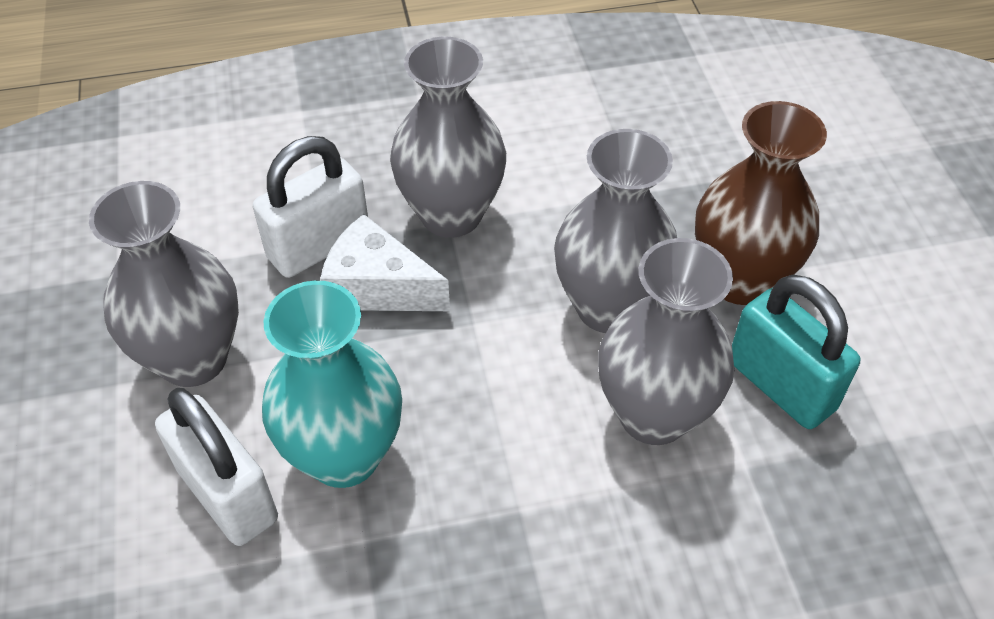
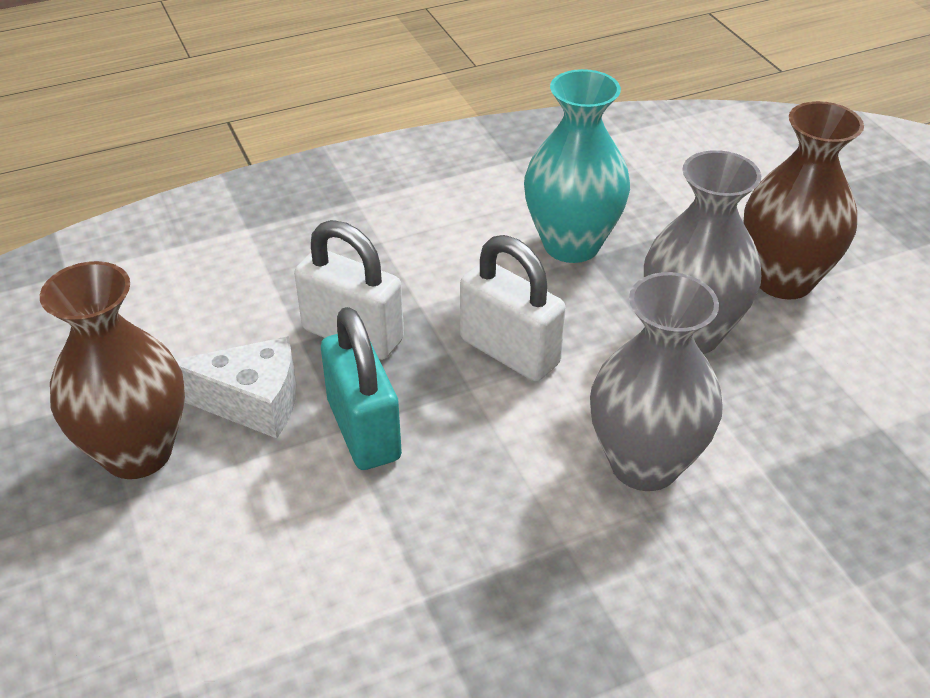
brown vase: 1 -> 2
grey vase: 4 -> 2

